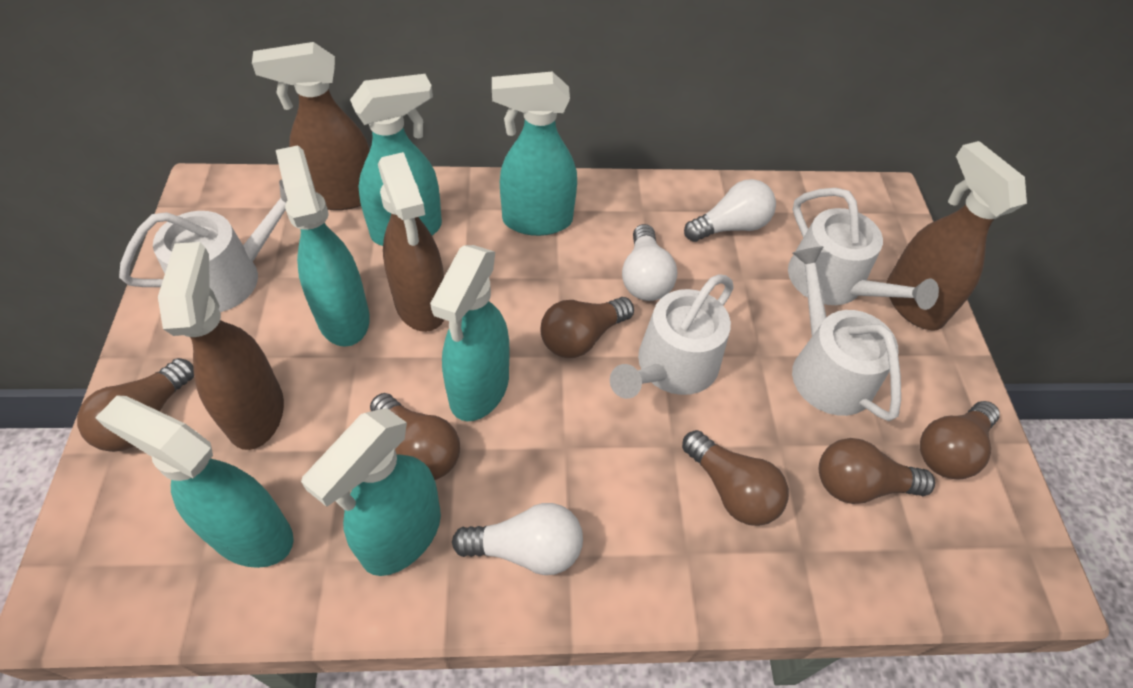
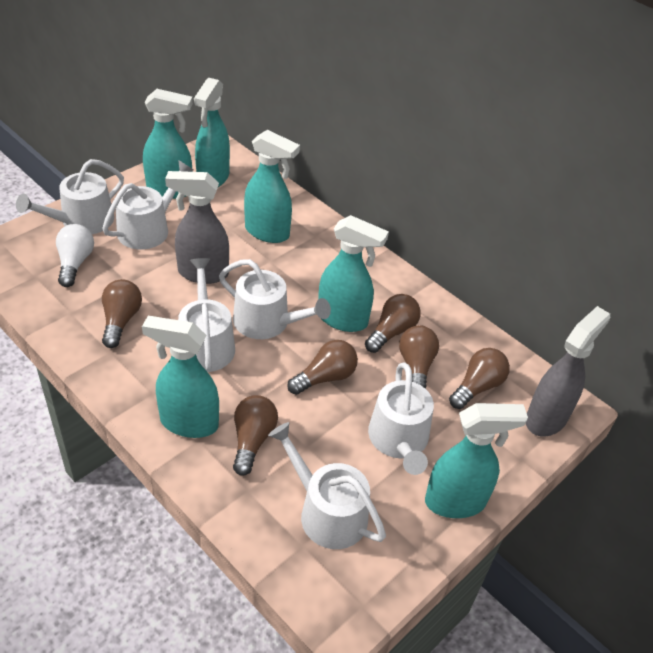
brown spray bottle: 4 -> 0
grey spray bottle: 0 -> 2
white light bulb: 3 -> 1
white watering can: 4 -> 6

